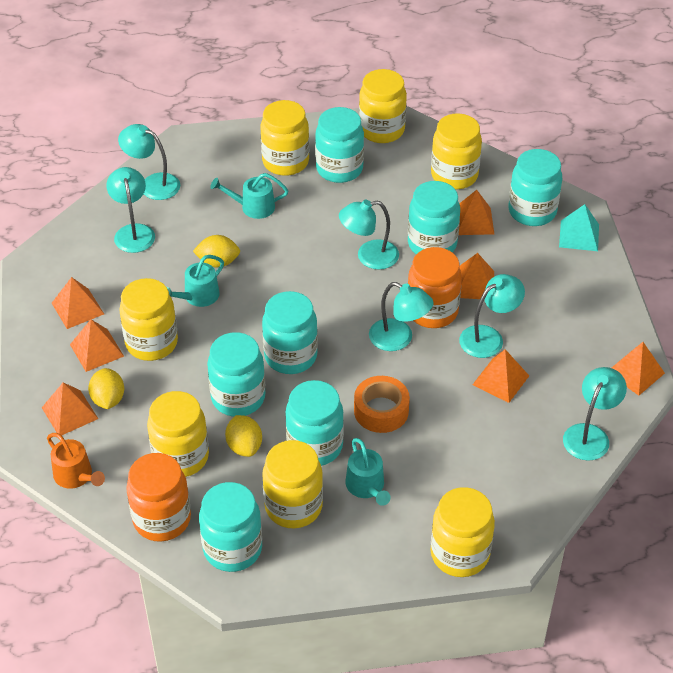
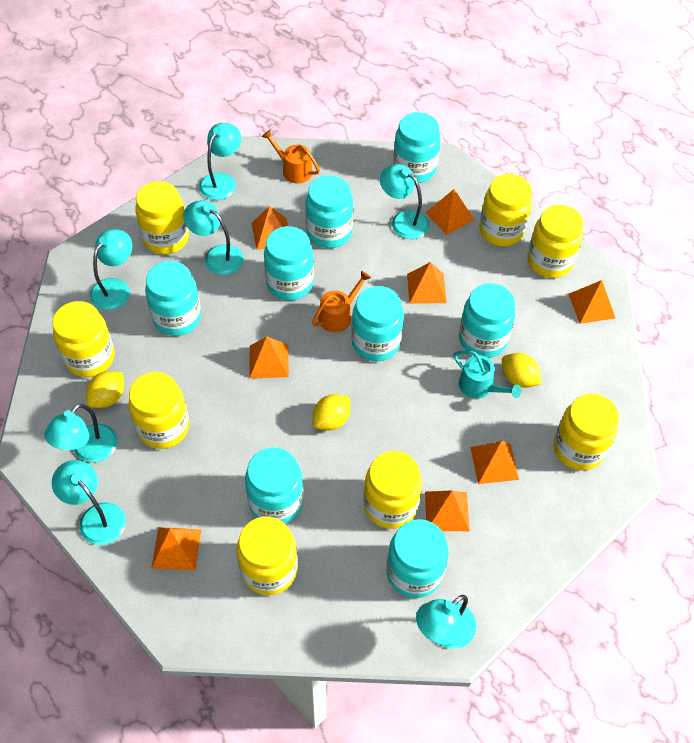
orange jar: 2 -> 0
orange pyramid: 7 -> 8
orange tape: 1 -> 0
orange watering can: 1 -> 2
turquoise jar: 7 -> 8
turquoise lamp: 6 -> 7
turquoise pyramid: 1 -> 0
turquoise watering can: 3 -> 1
yellow jar: 7 -> 8

